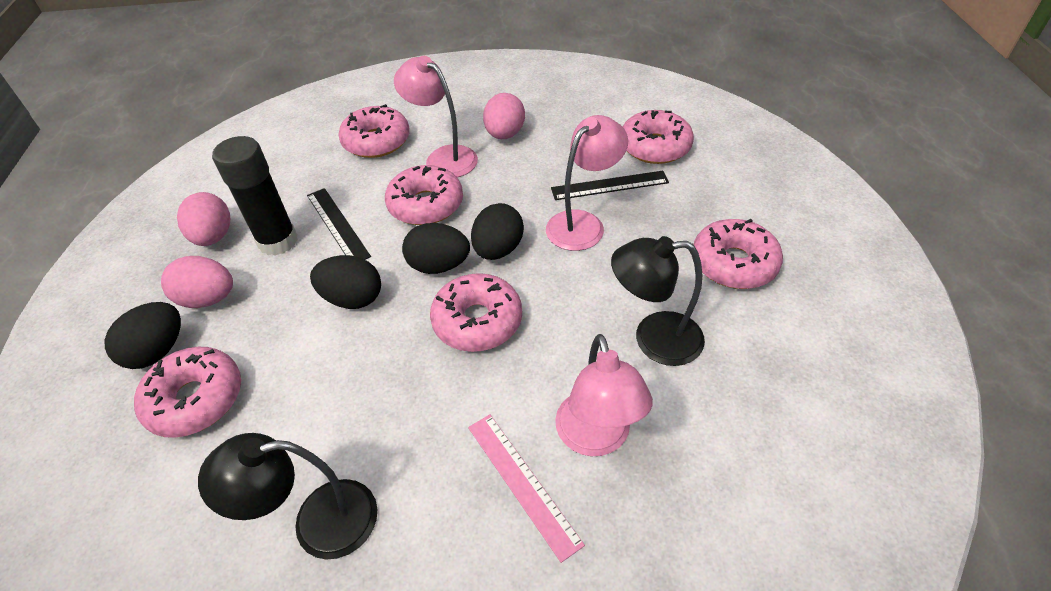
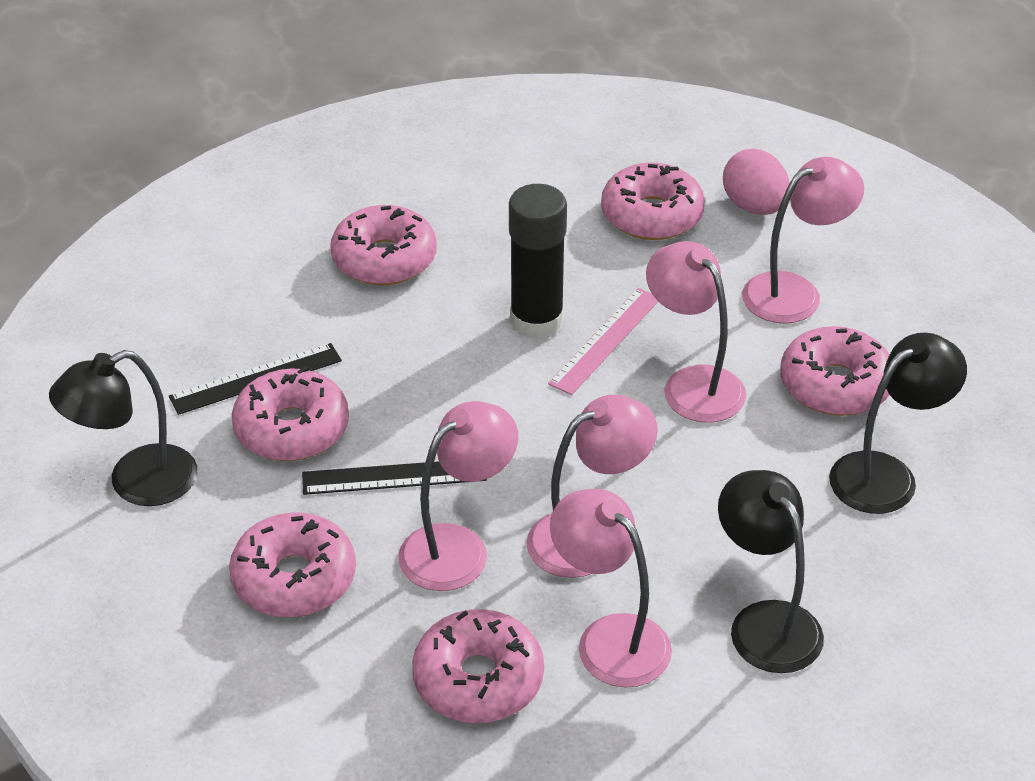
black egg: 4 -> 0
black lamp: 2 -> 3
pink egg: 3 -> 1
pink lamp: 3 -> 5

